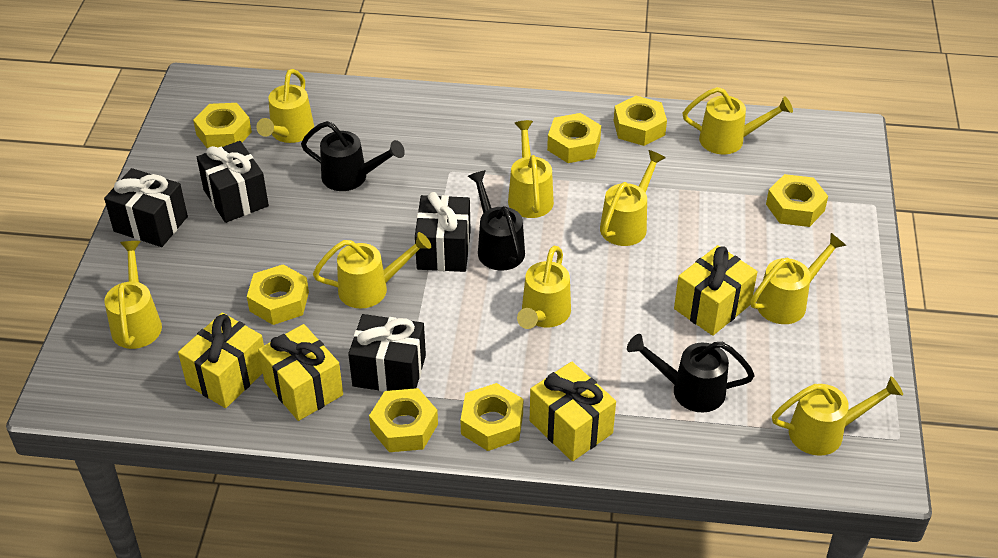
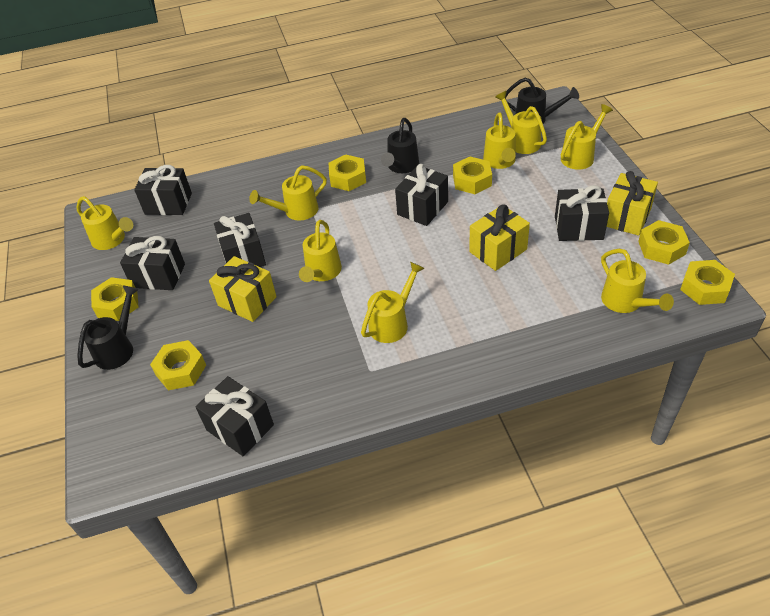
black gift: 4 -> 6
yellow gift: 4 -> 3
yellow nut: 7 -> 6
yellow watering can: 9 -> 8

